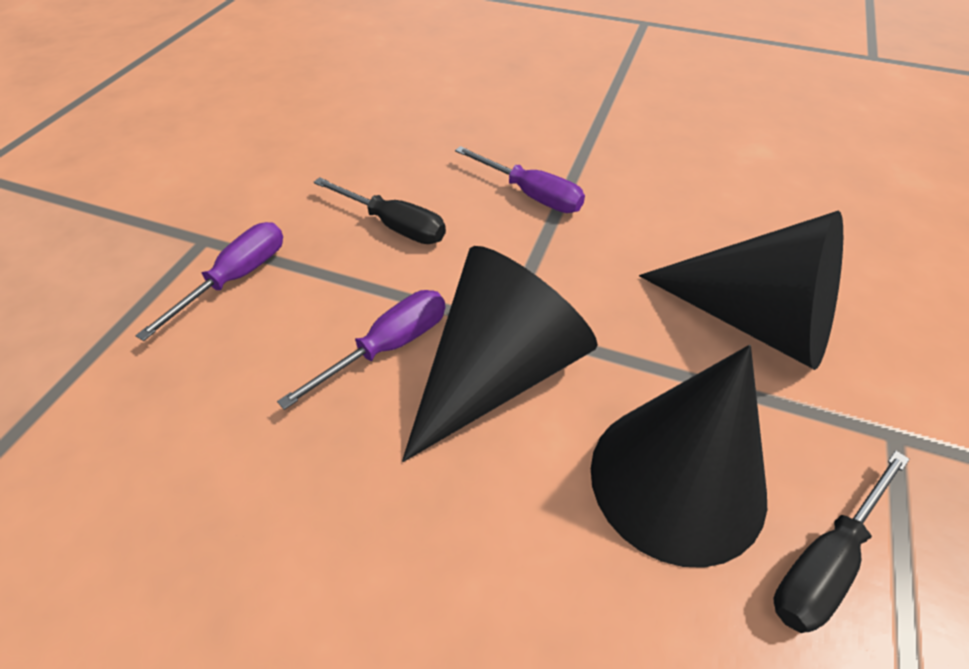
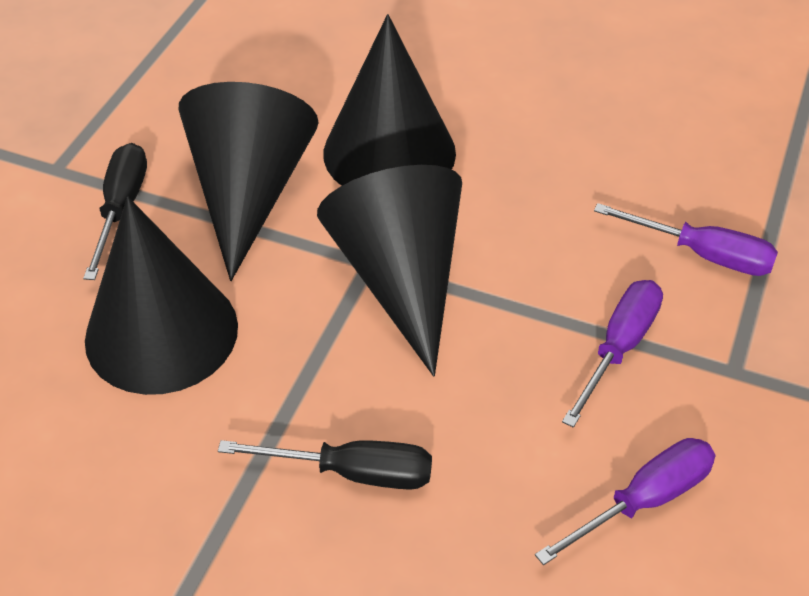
black cone: 3 -> 4

